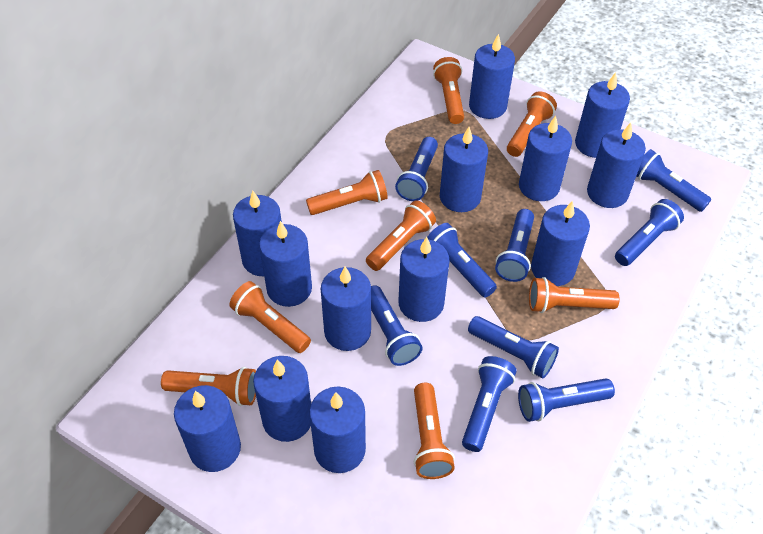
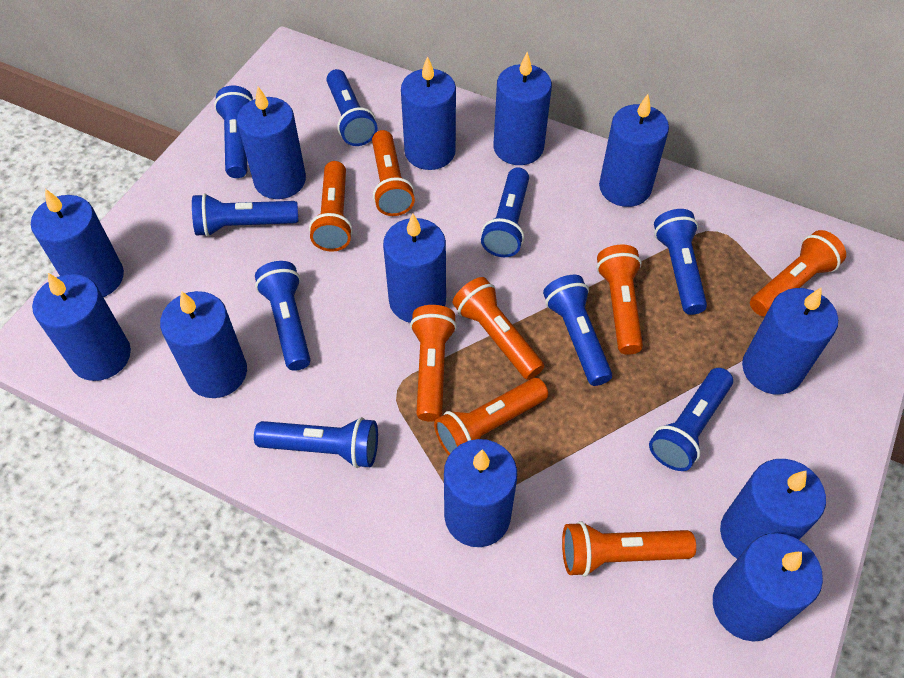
blue candle: 13 -> 12

